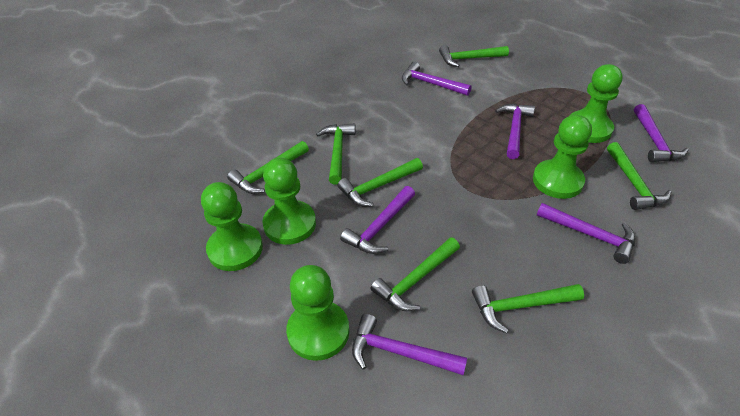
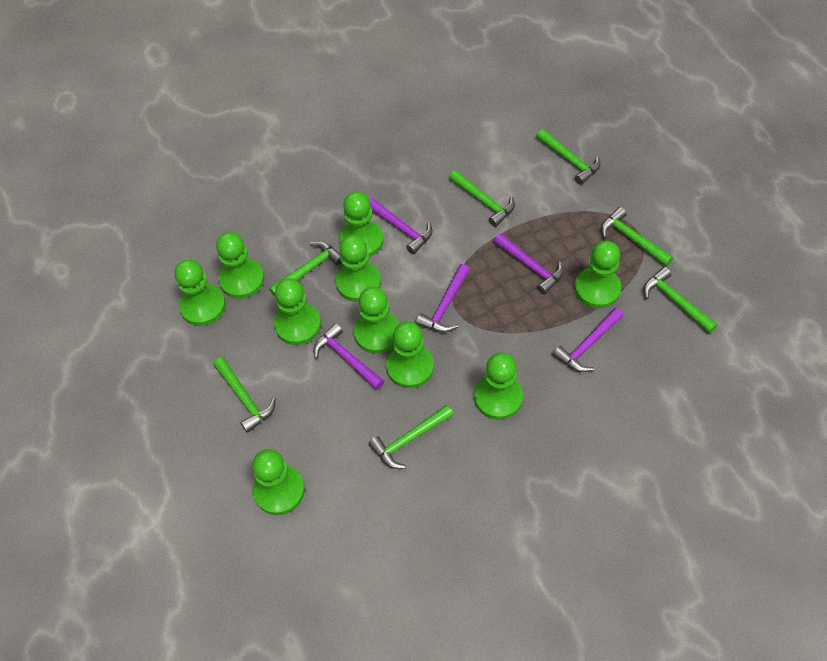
green pawn: 5 -> 10
purple hammer: 6 -> 5

